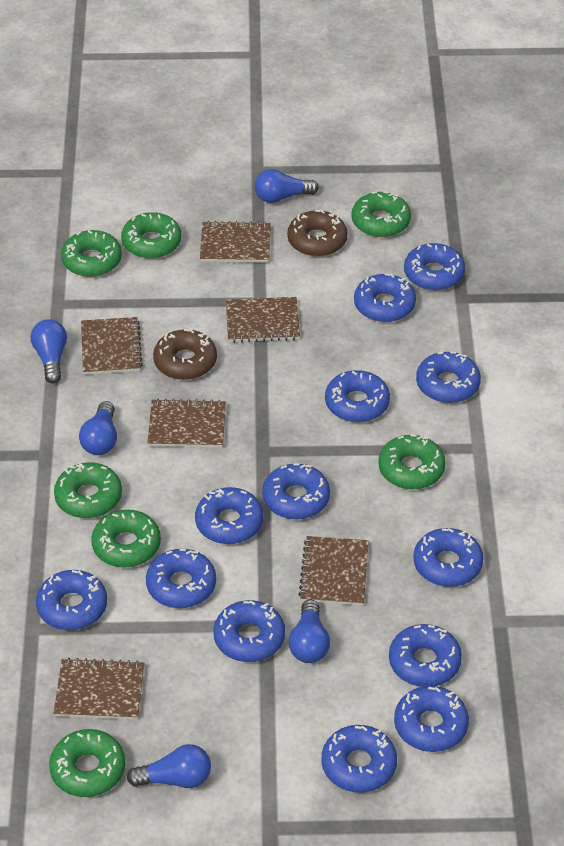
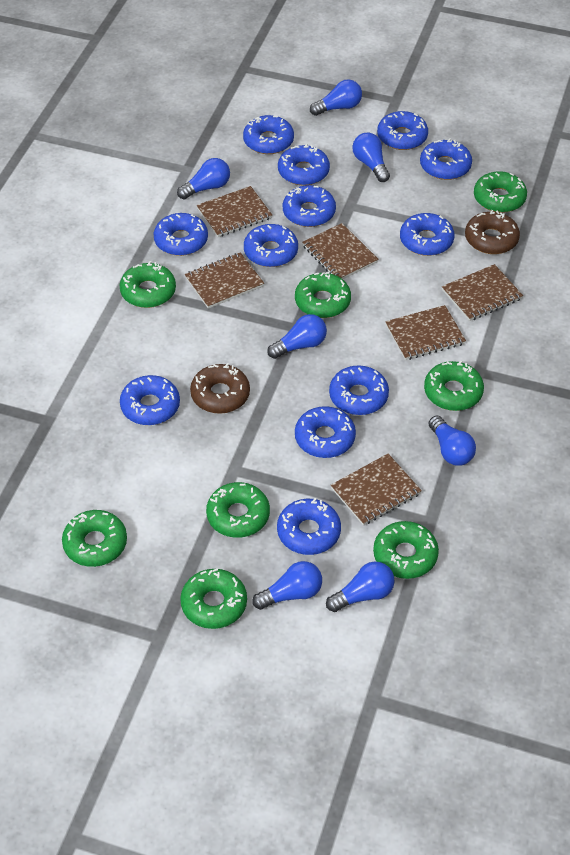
blue donut: 13 -> 12
blue light bulb: 5 -> 7
green donut: 7 -> 8

